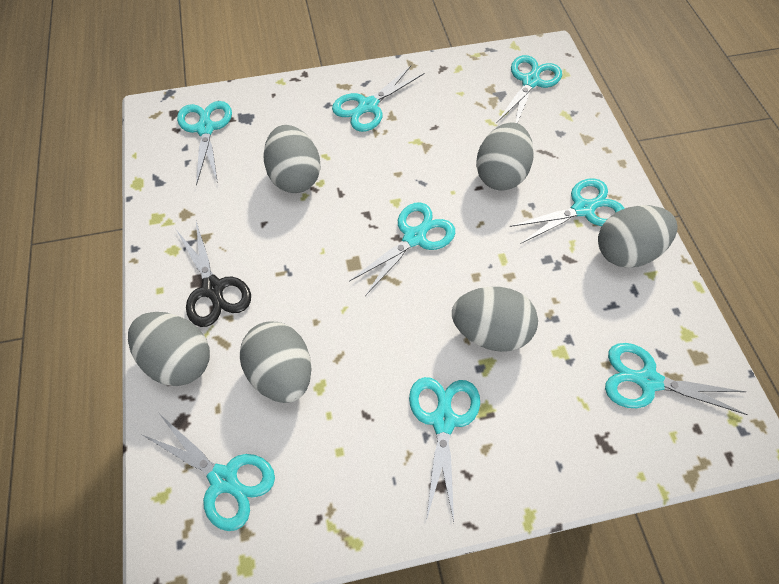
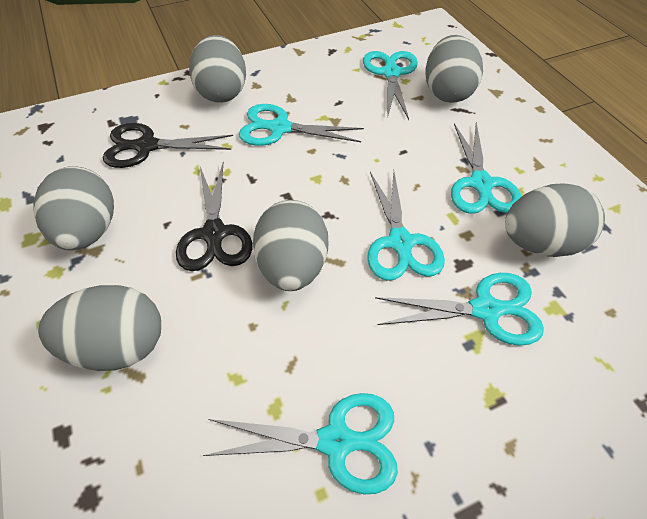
black scissors: 1 -> 2
turquoise scissors: 8 -> 6

